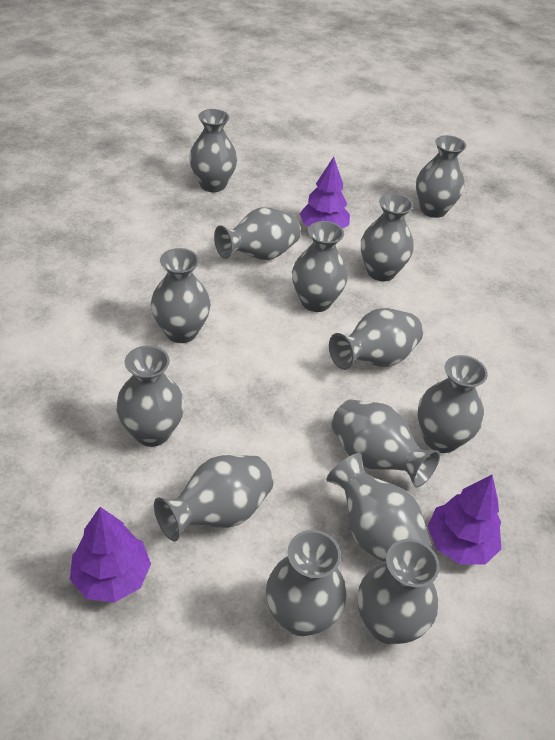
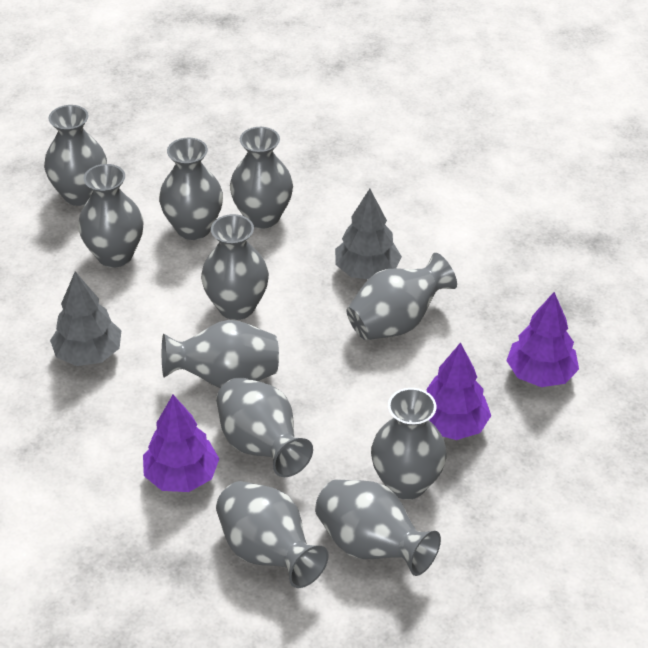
grey tree: 0 -> 2
grey vase: 14 -> 11

